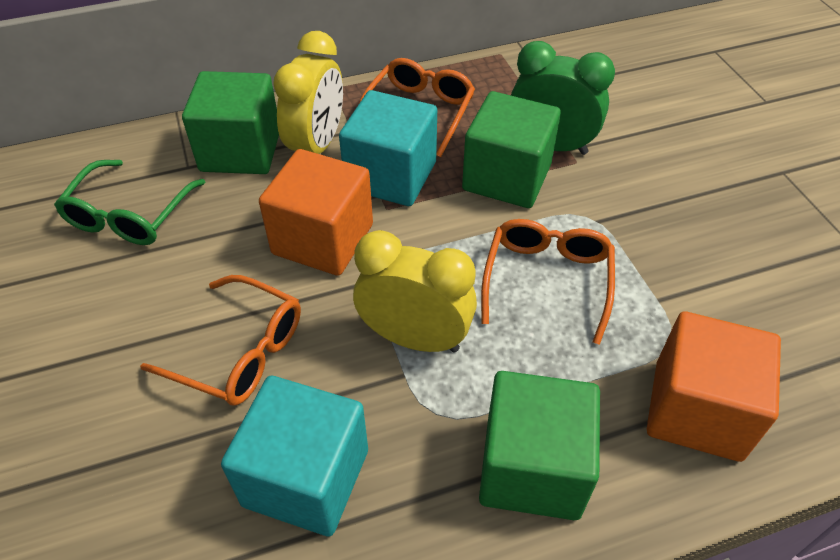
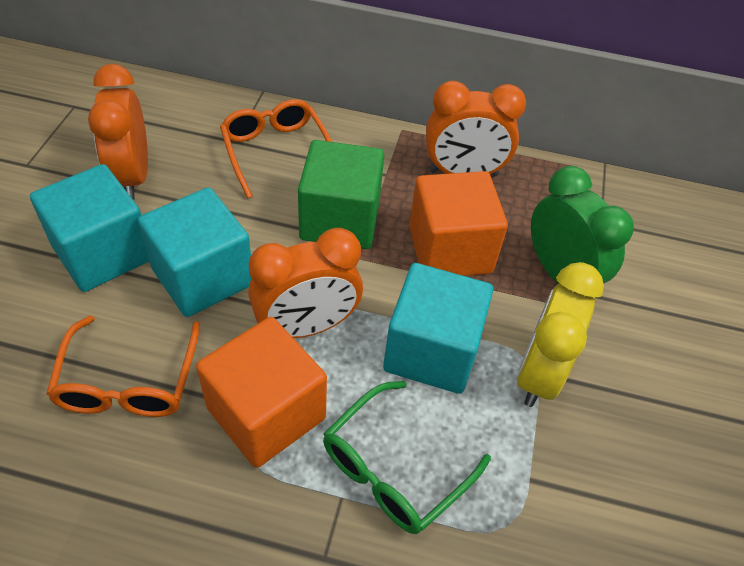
green cube: 3 -> 1
orange clock: 0 -> 3
orange glasses: 3 -> 2
turquoise cube: 2 -> 3
yellow clock: 2 -> 1

